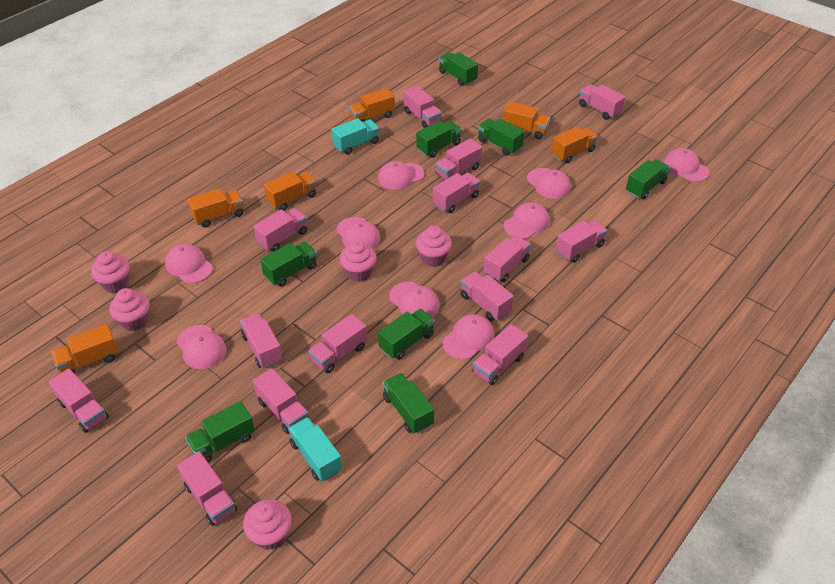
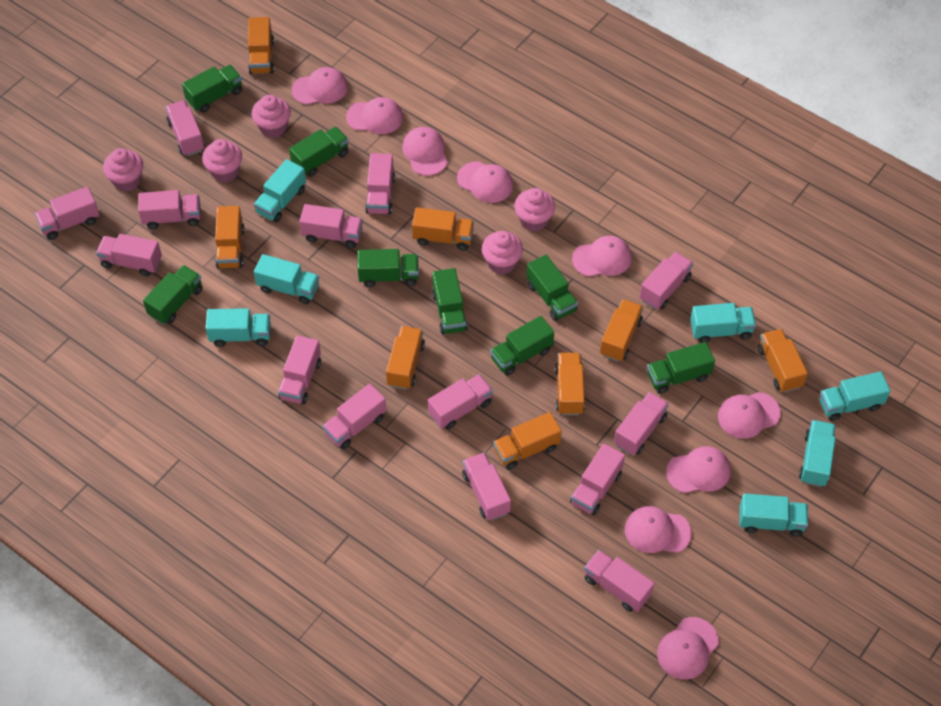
orange truck: 6 -> 8
turquoise truck: 2 -> 7

